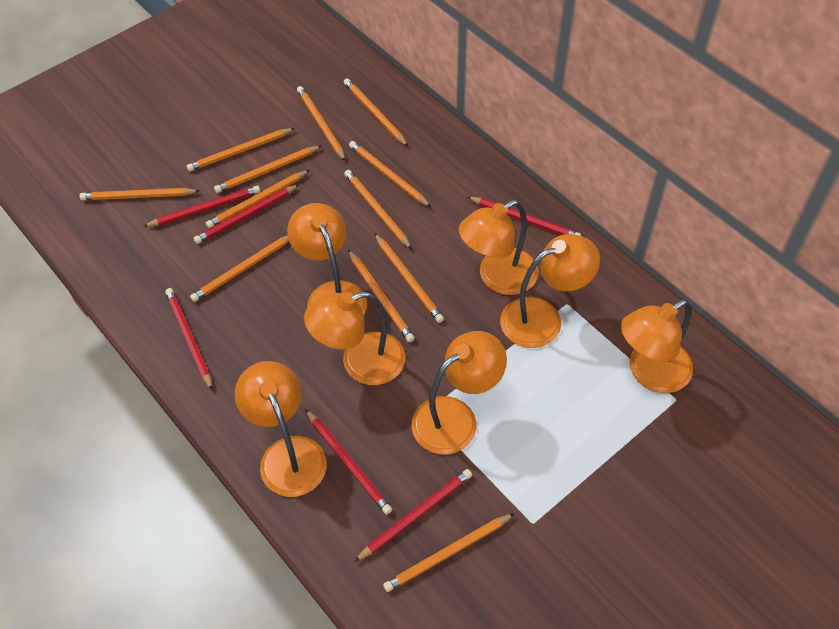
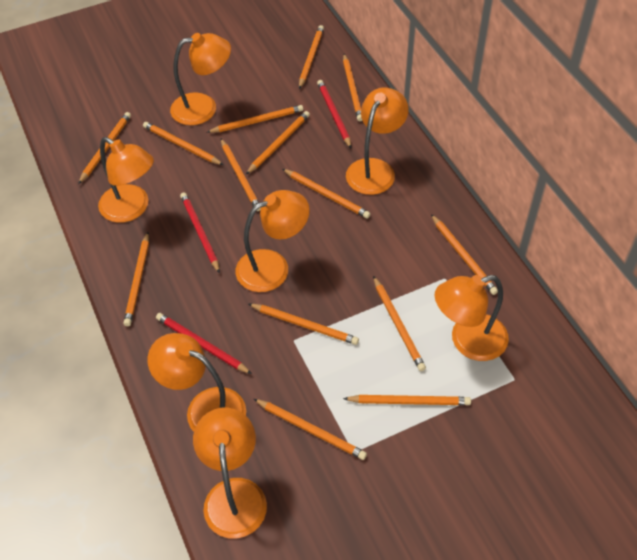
orange pencil: 12 -> 14
red pencil: 6 -> 3

